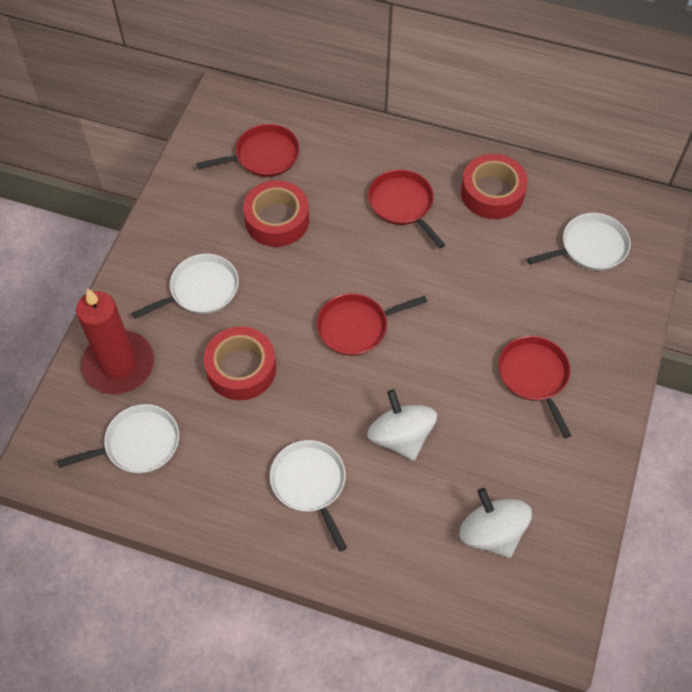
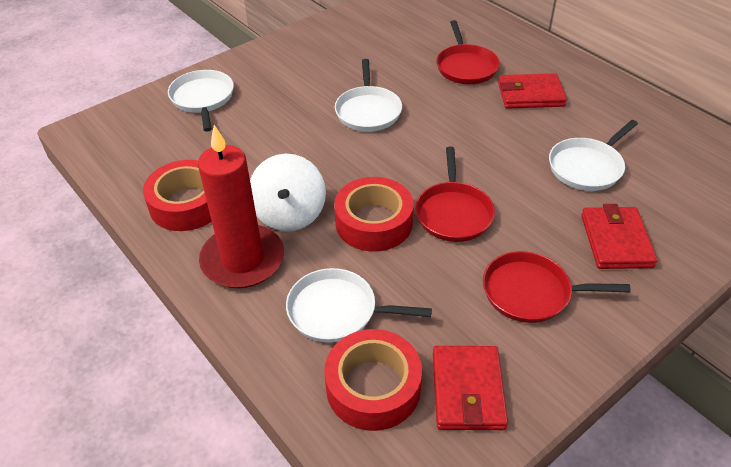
red pan: 4 -> 3
red wallet: 0 -> 3
white spinning top: 2 -> 1

